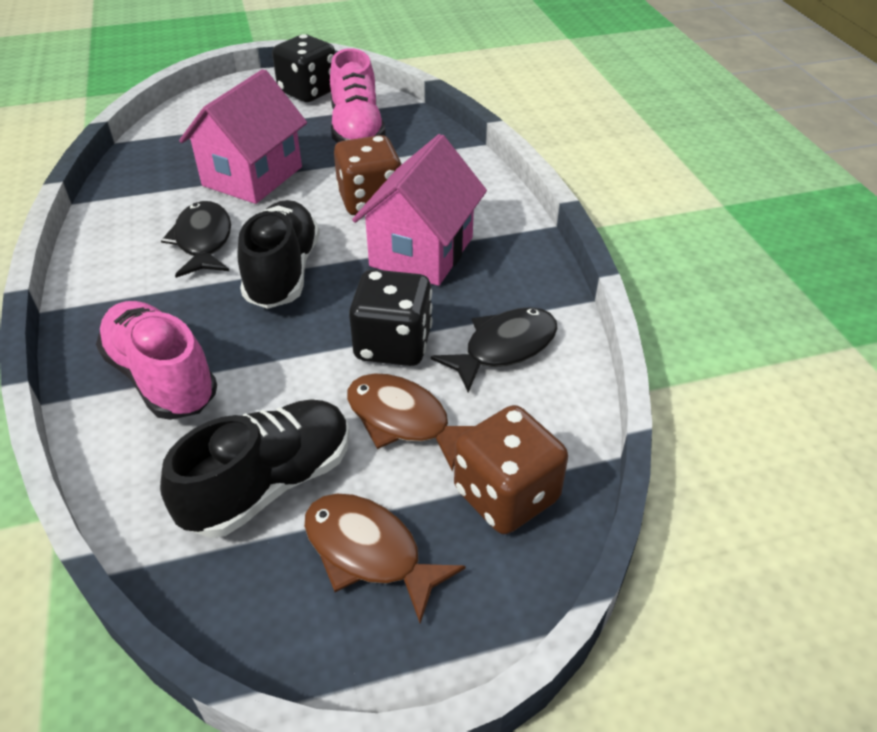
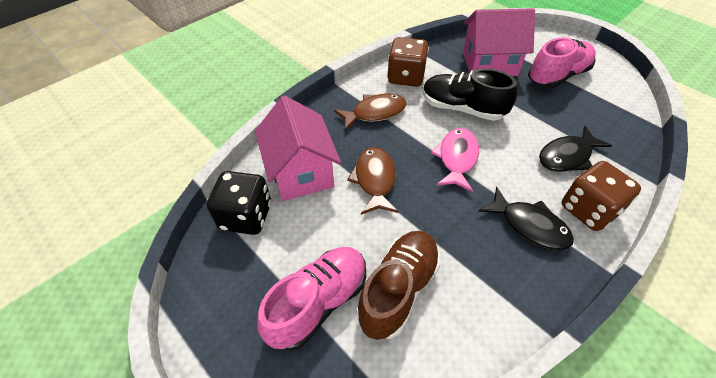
black dice: 2 -> 1
black shoe: 2 -> 1
brown shoe: 0 -> 1
pink fish: 0 -> 1

